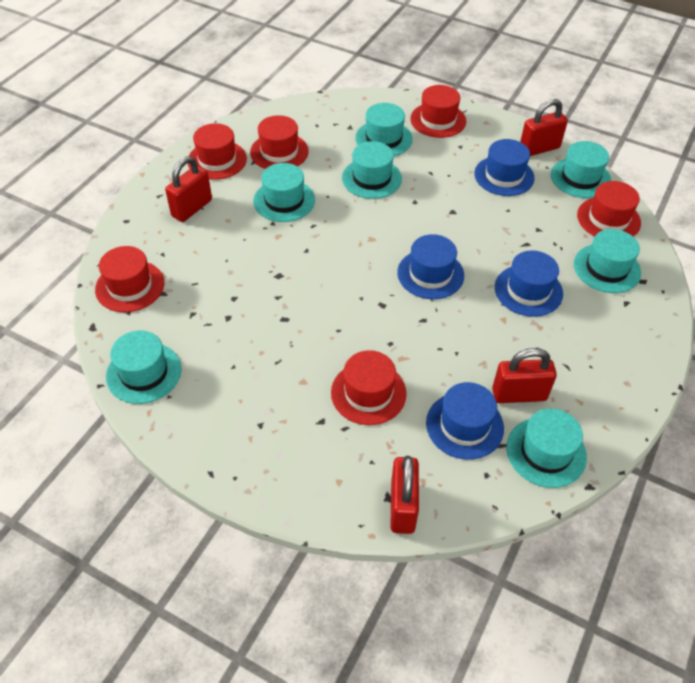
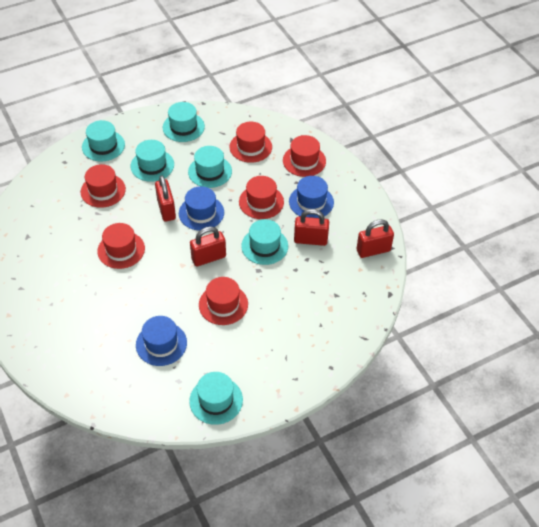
blue hat: 4 -> 3
turquoise hat: 7 -> 6

